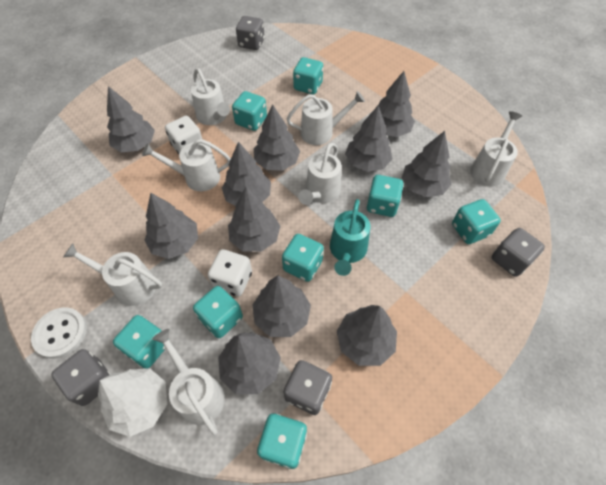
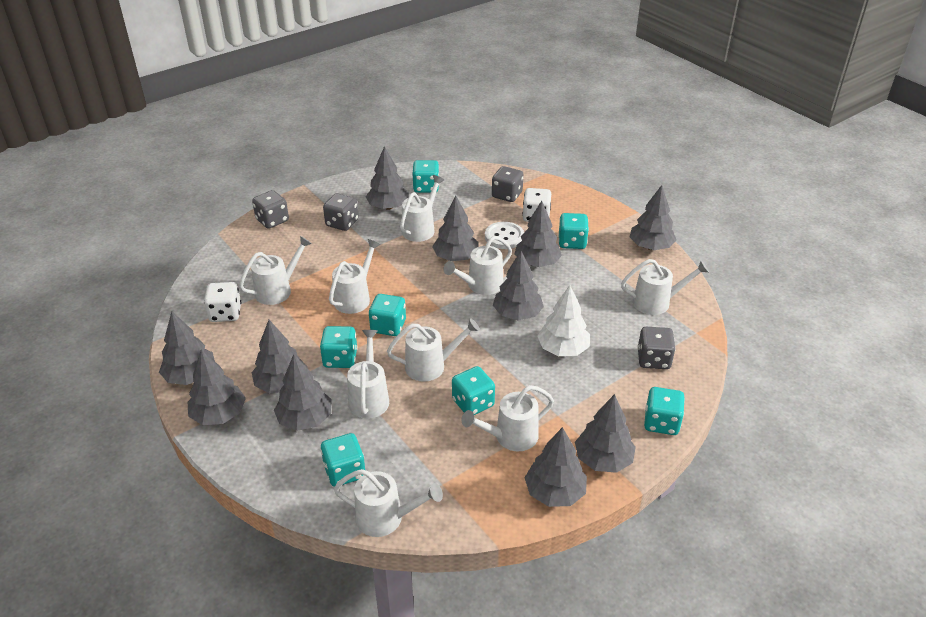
turquoise dice: 8 -> 7
turquoise watering can: 1 -> 0
white watering can: 7 -> 9

